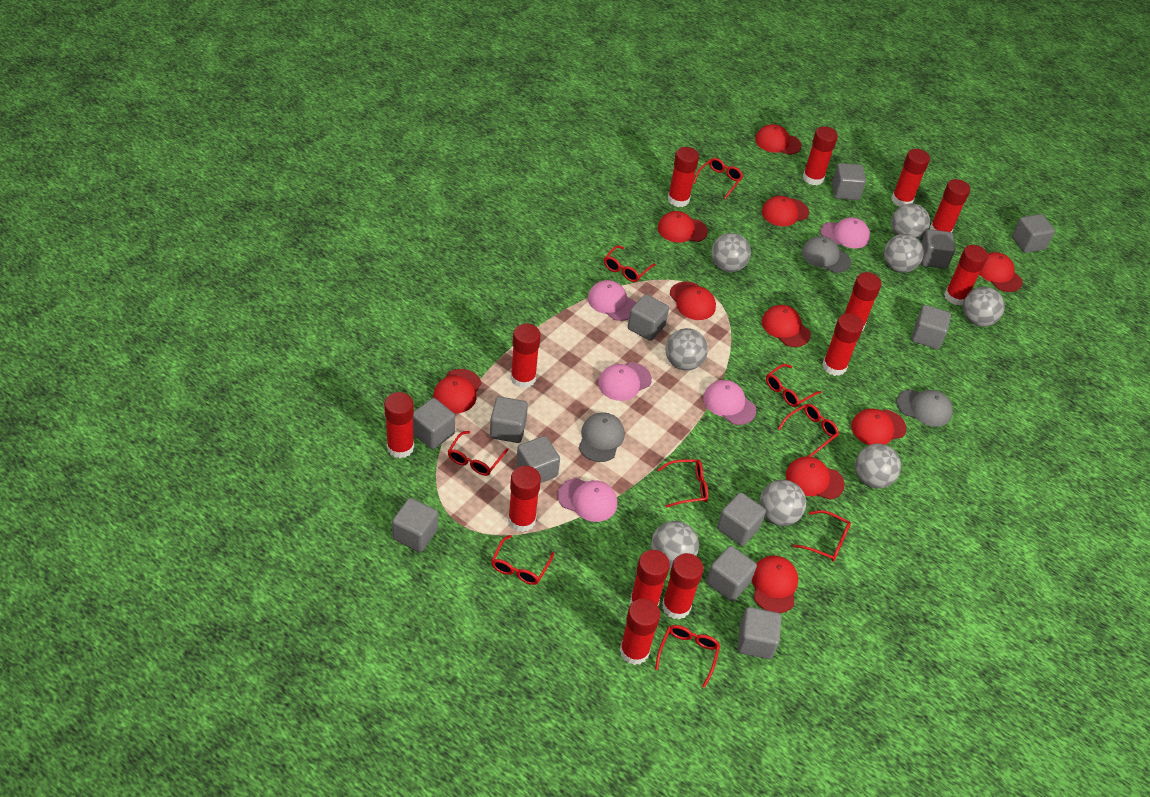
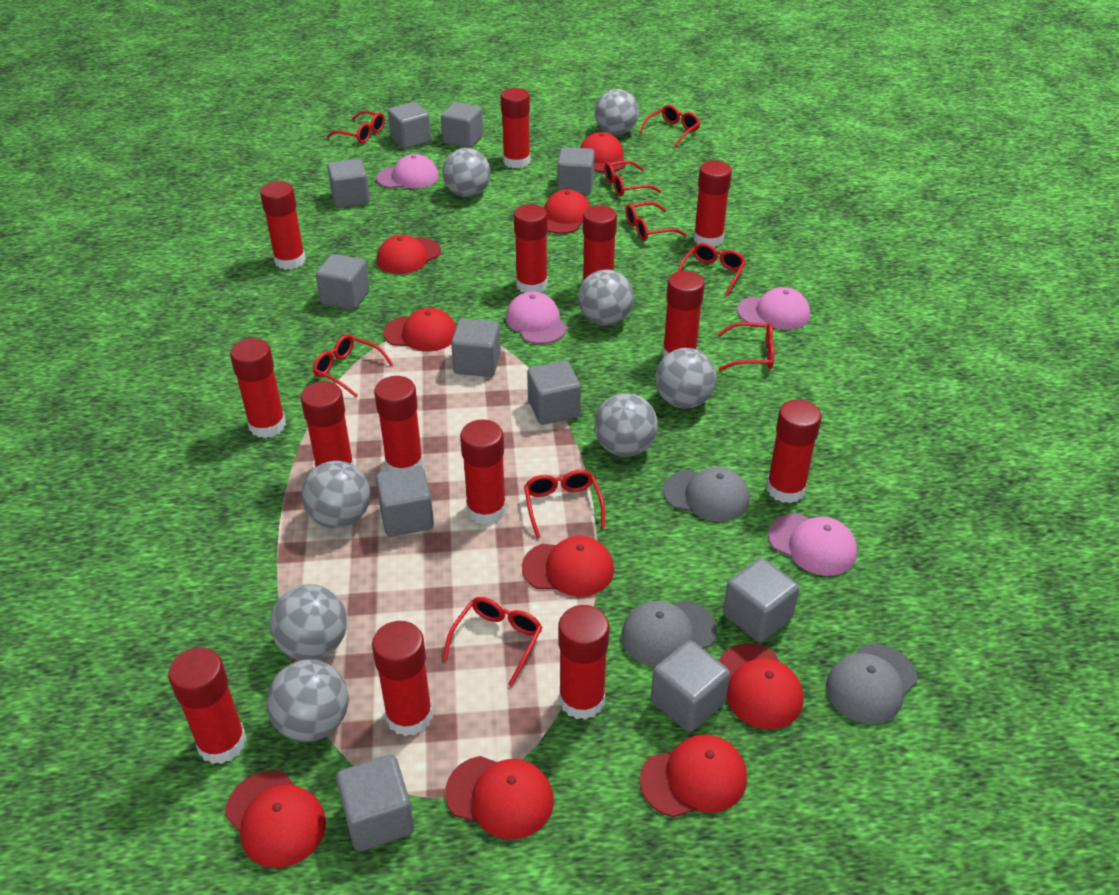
grey cube: 12 -> 11
pink cap: 5 -> 4
red cap: 10 -> 9
red glue stick: 13 -> 14

